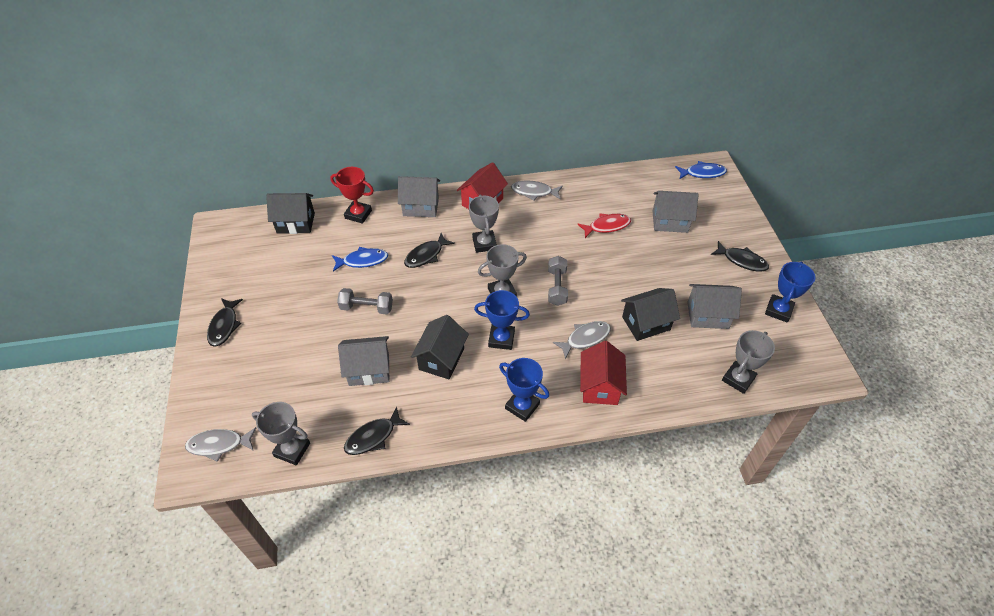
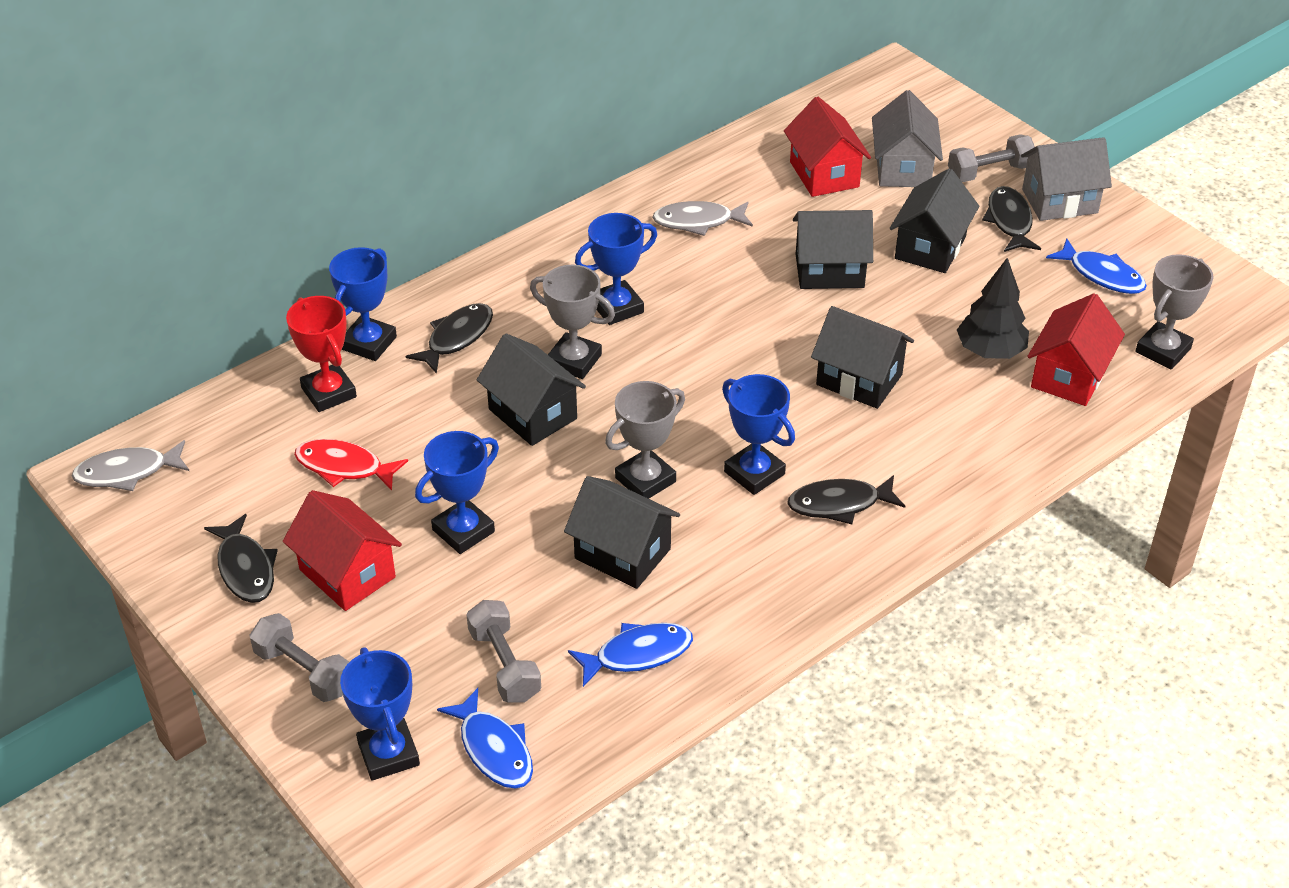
black house: 3 -> 5
black tree: 0 -> 1
blue fish: 2 -> 3
blue trophy: 3 -> 5
grey dumbbell: 2 -> 3
grey fish: 3 -> 2
grey house: 4 -> 2
grey trophy: 4 -> 3
red house: 2 -> 3

